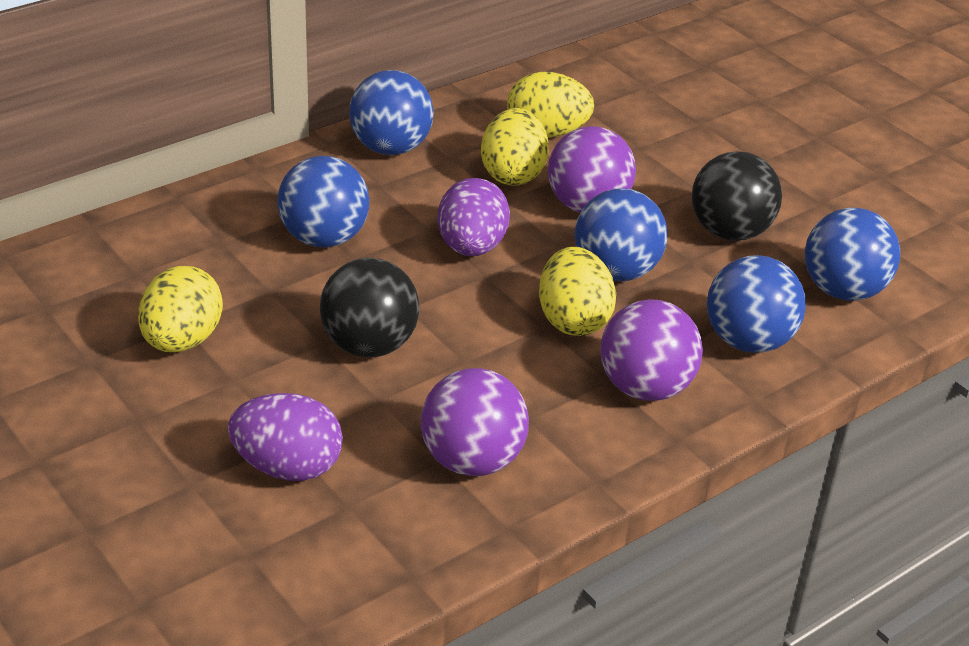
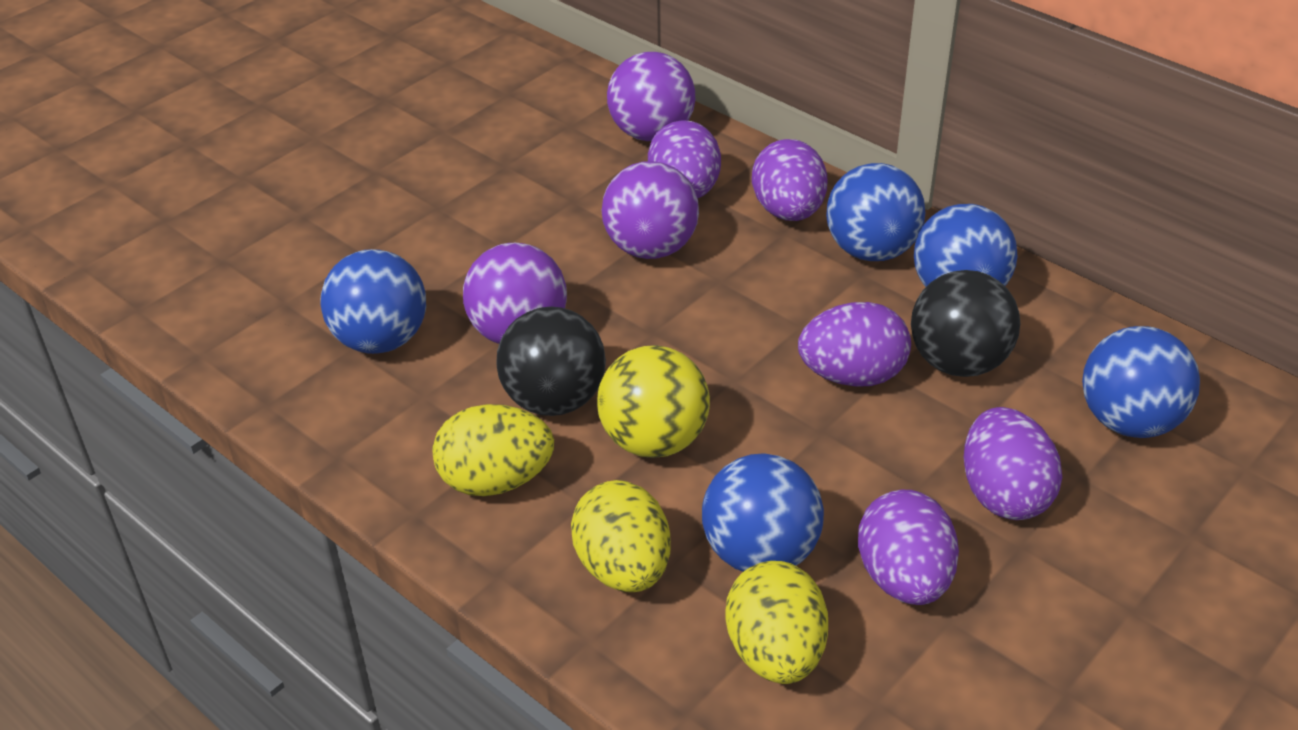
purple egg: 2 -> 5
yellow ball: 0 -> 1
yellow egg: 4 -> 3

